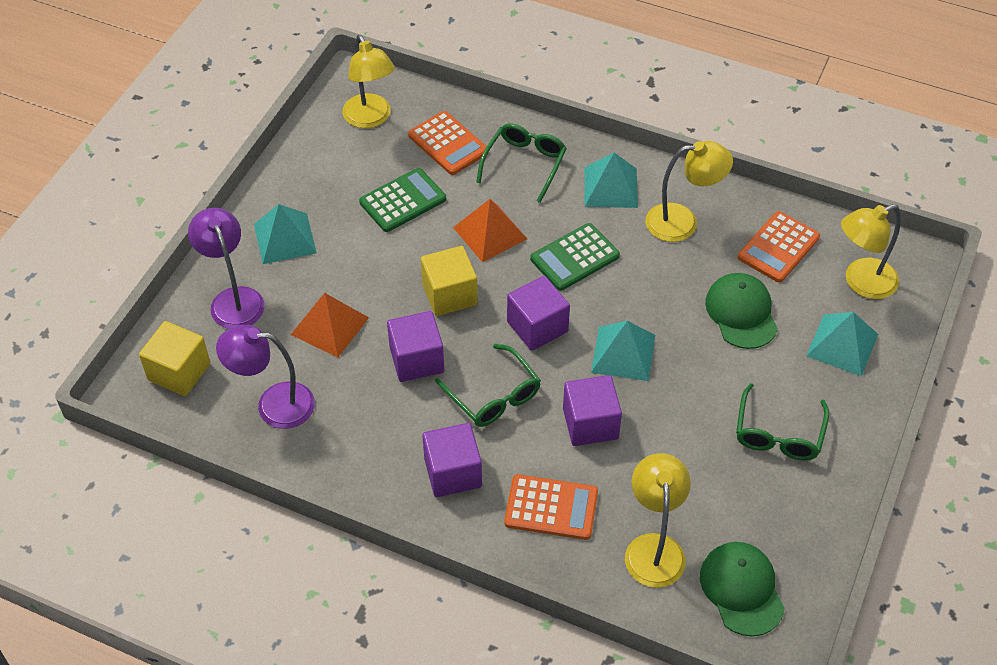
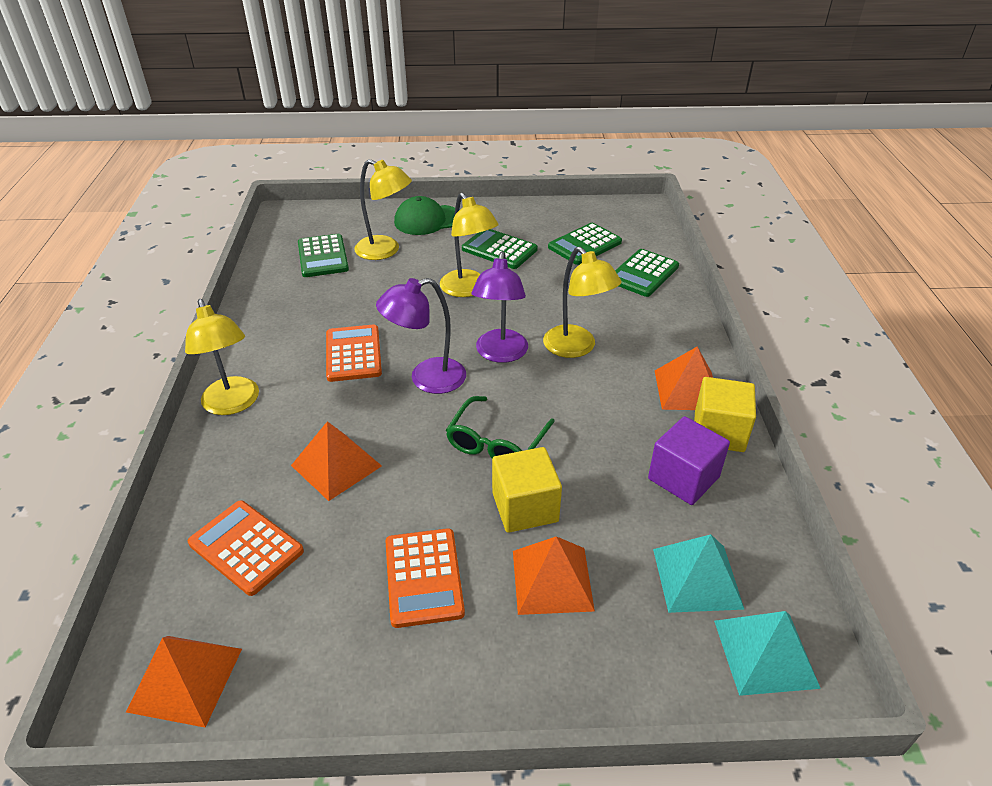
green calculator: 2 -> 4
green cap: 2 -> 1
green glasses: 3 -> 1
orange pyramid: 2 -> 4
purple cube: 4 -> 1
turquoise pyramid: 4 -> 2

